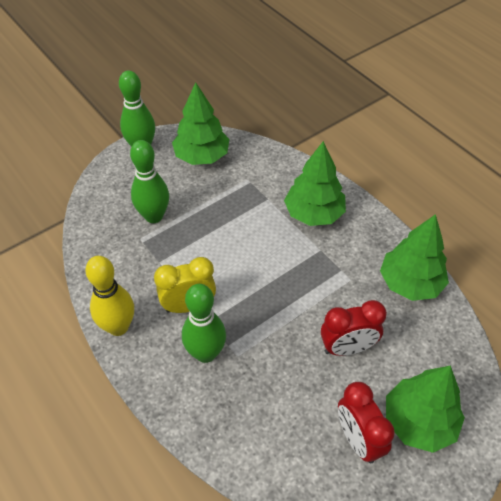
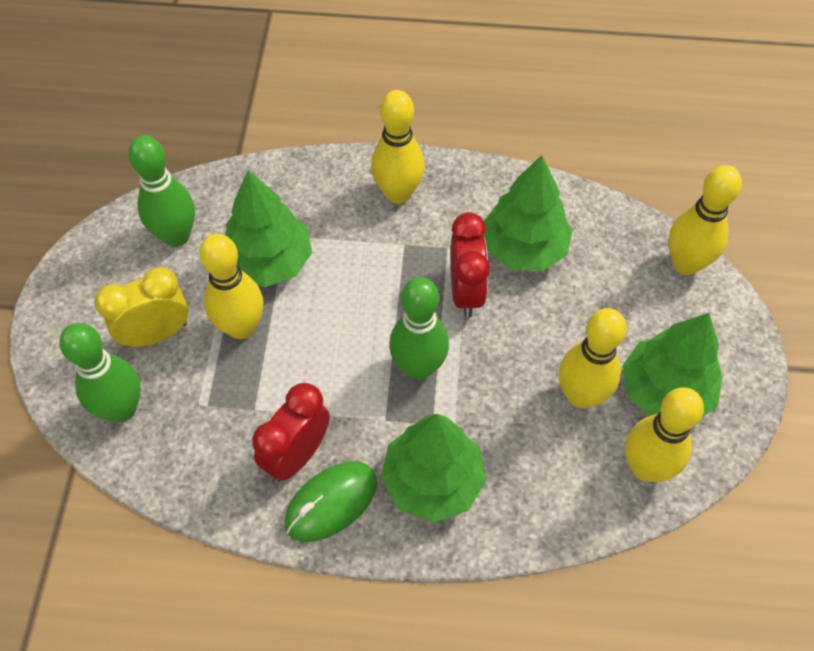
green mouse: 0 -> 1
yellow bowling pin: 1 -> 5

